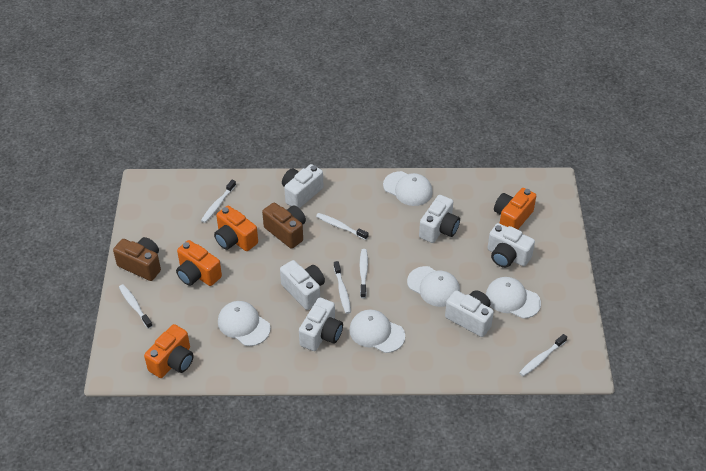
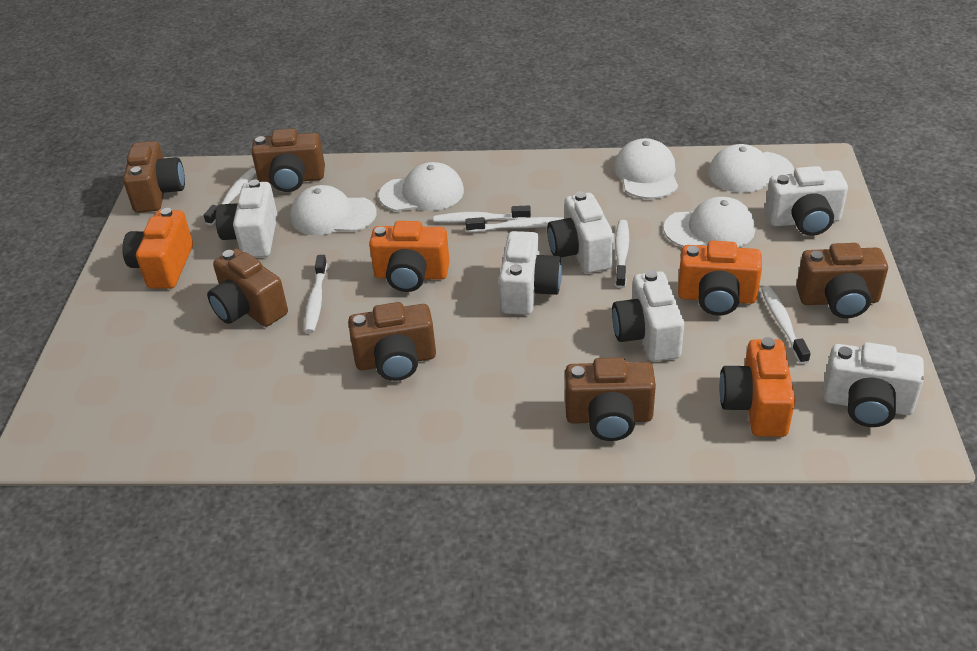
brown camera: 2 -> 6

